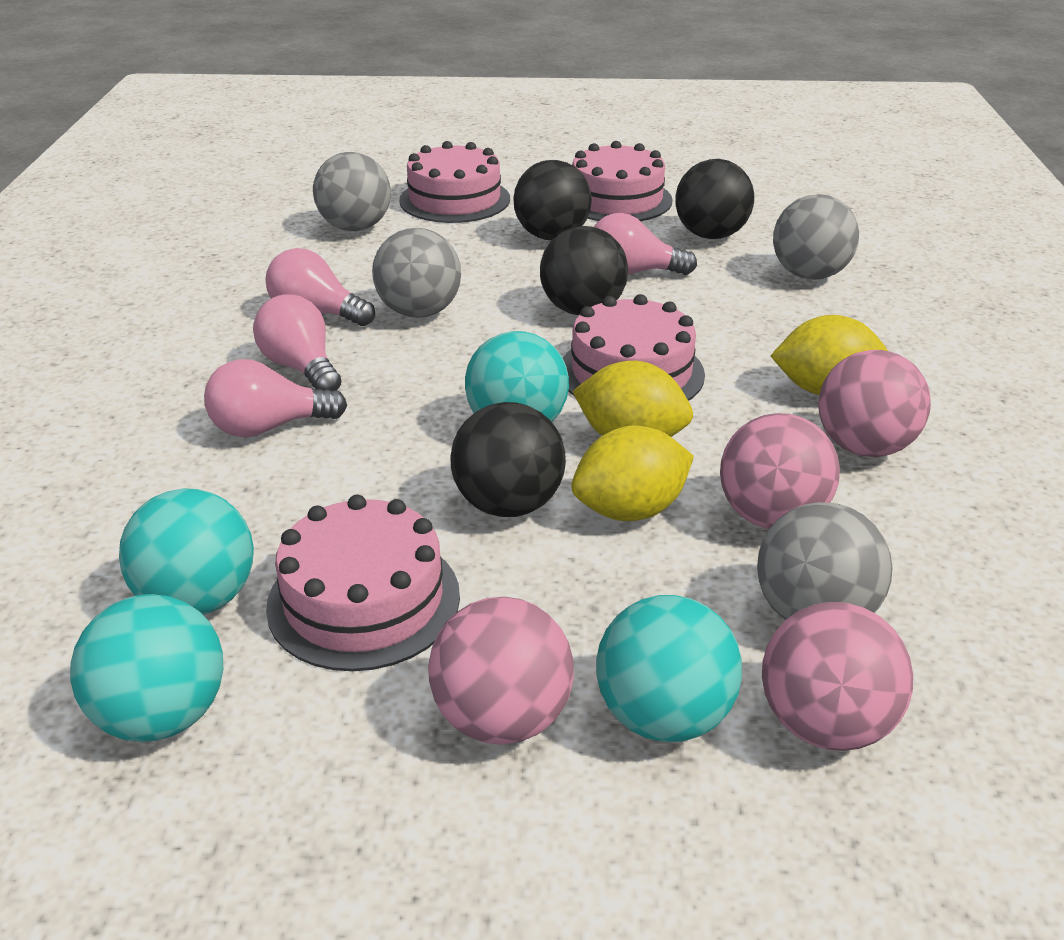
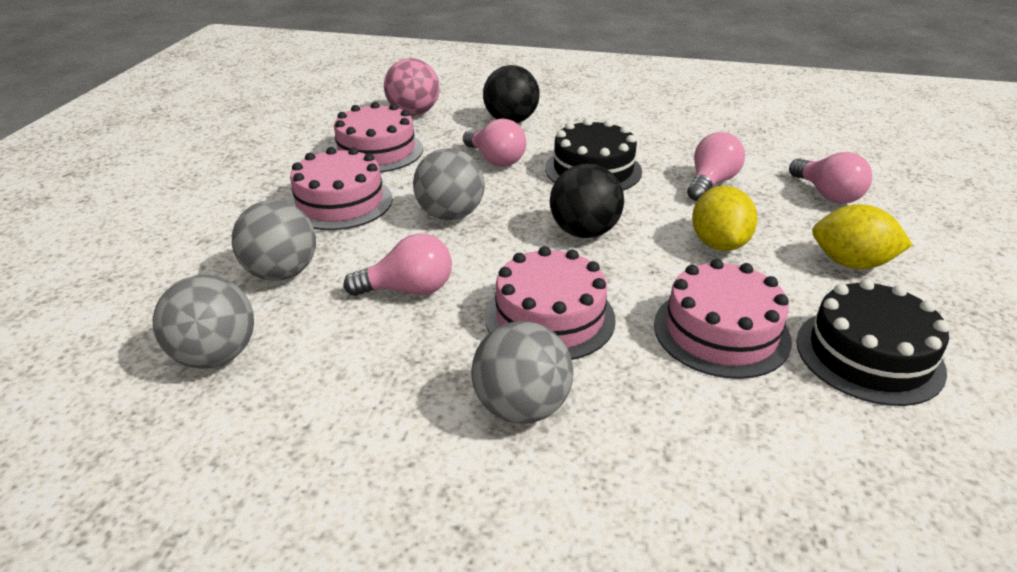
black ball: 4 -> 2
black cake: 0 -> 2
pink ball: 4 -> 1
turquoise ball: 4 -> 0
yellow lemon: 3 -> 2

